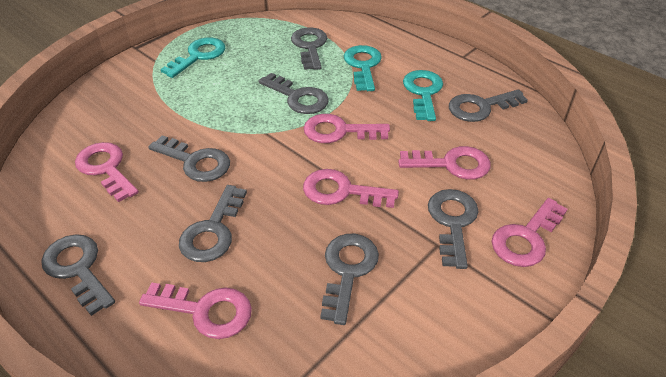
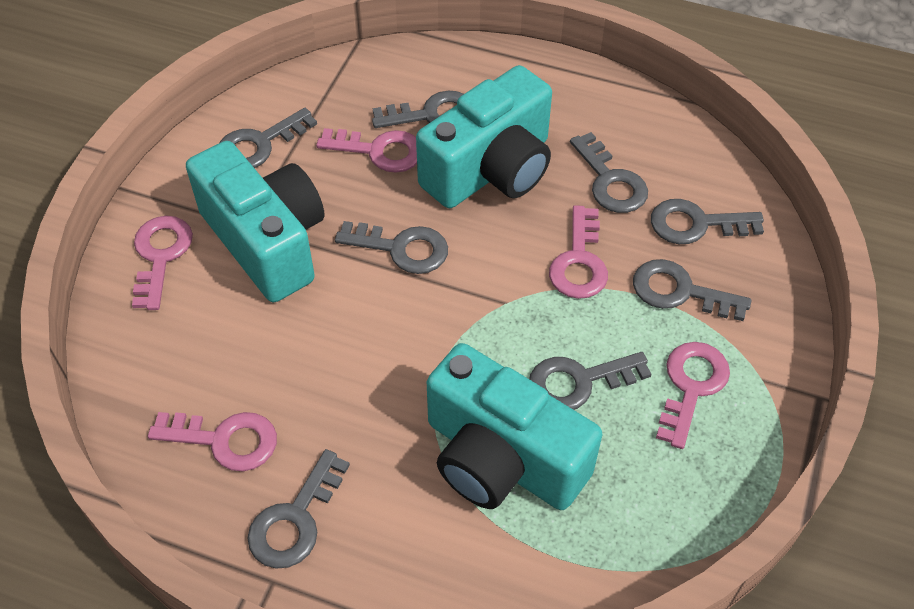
pink key: 6 -> 5
turquoise camera: 0 -> 3
turquoise key: 3 -> 0

